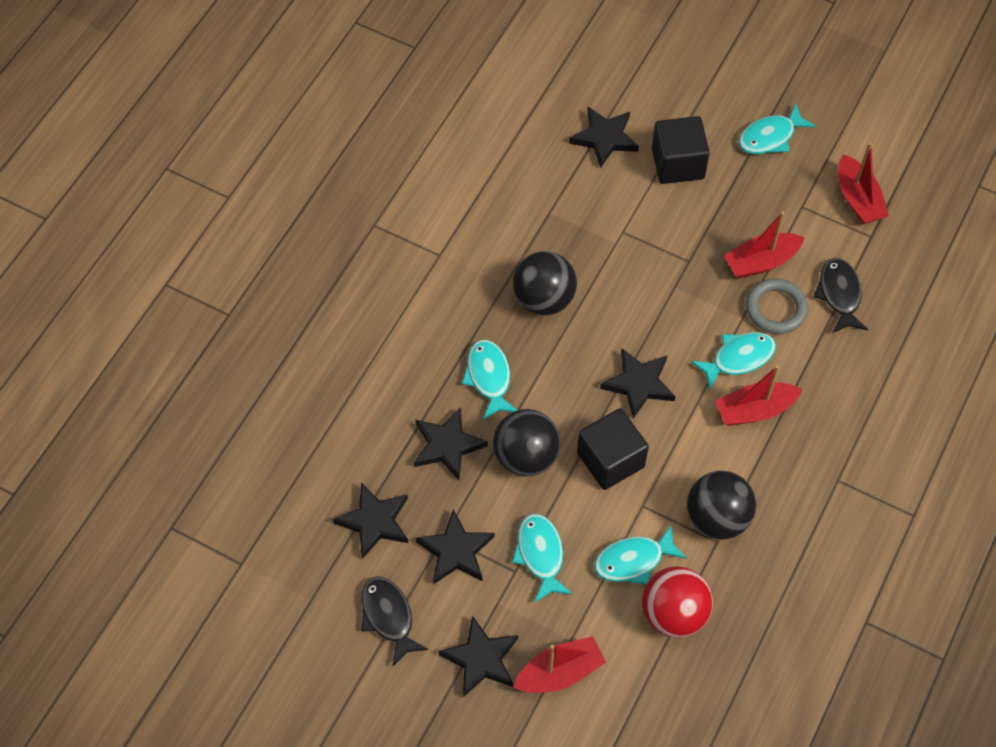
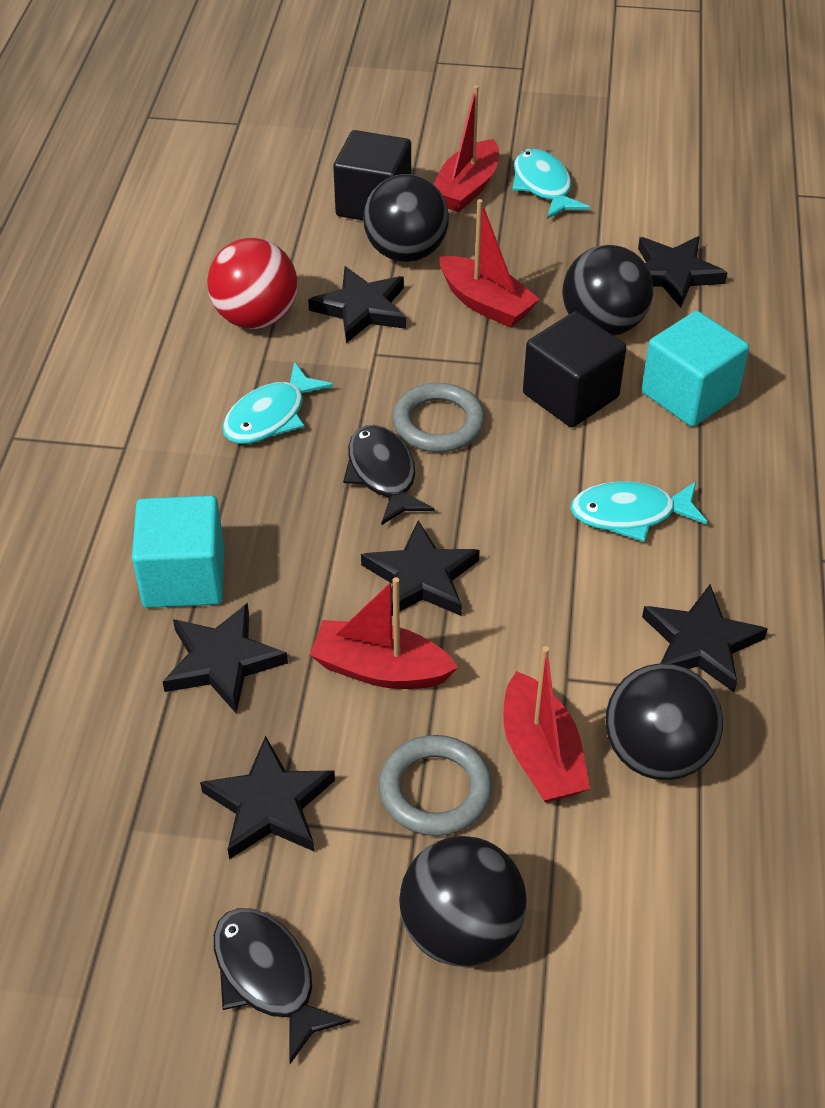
black ball: 3 -> 4
grey ring: 1 -> 2
turquoise cube: 0 -> 2
turquoise fish: 5 -> 3

